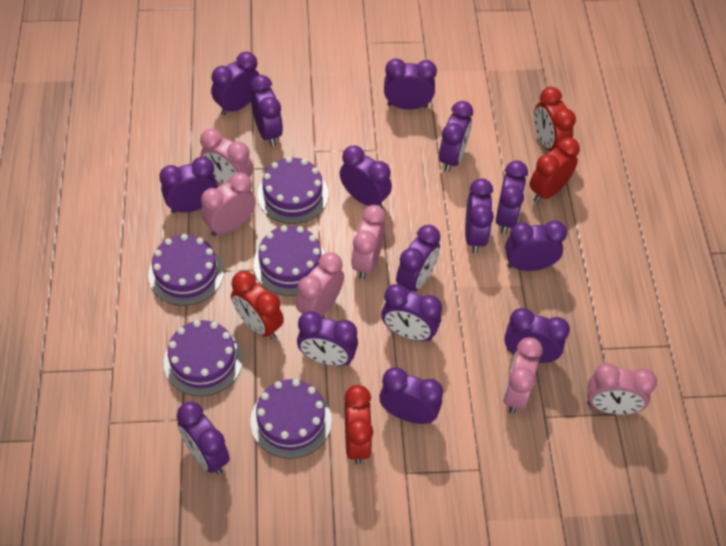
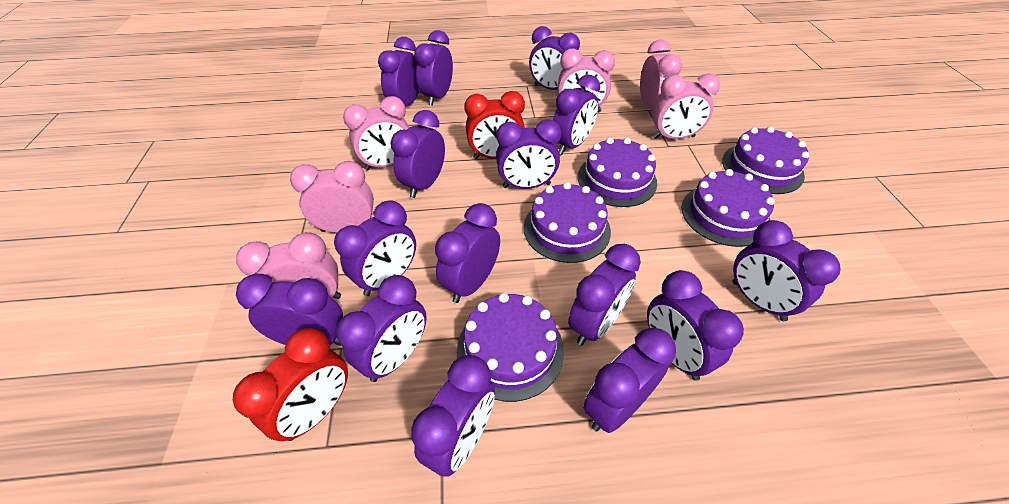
red clock: 4 -> 2

